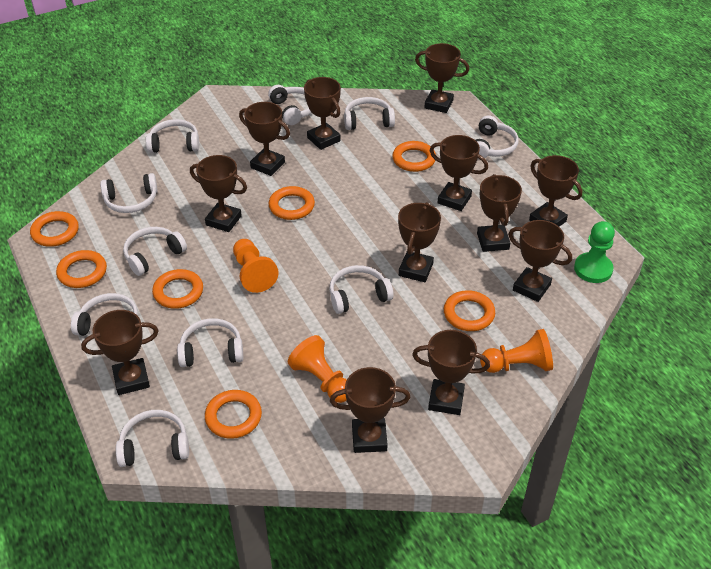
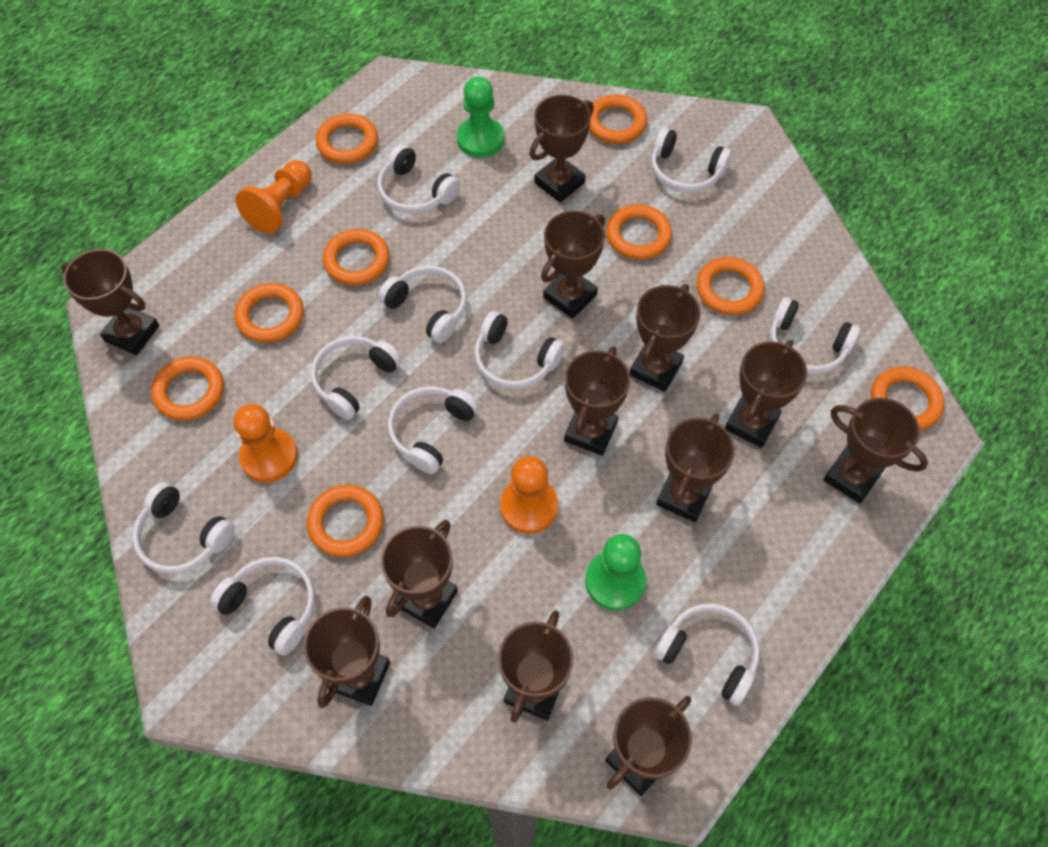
green pawn: 1 -> 2
orange ring: 7 -> 9

